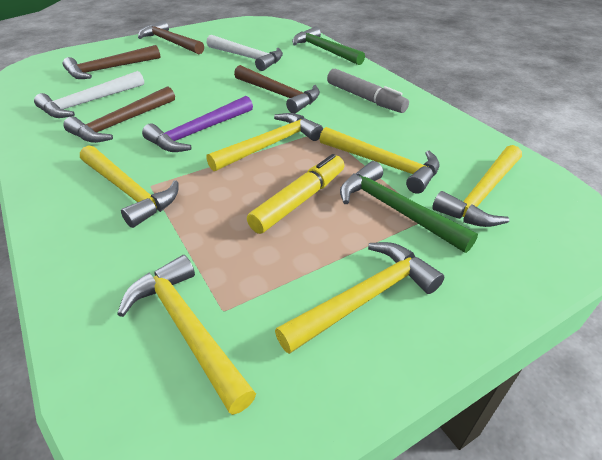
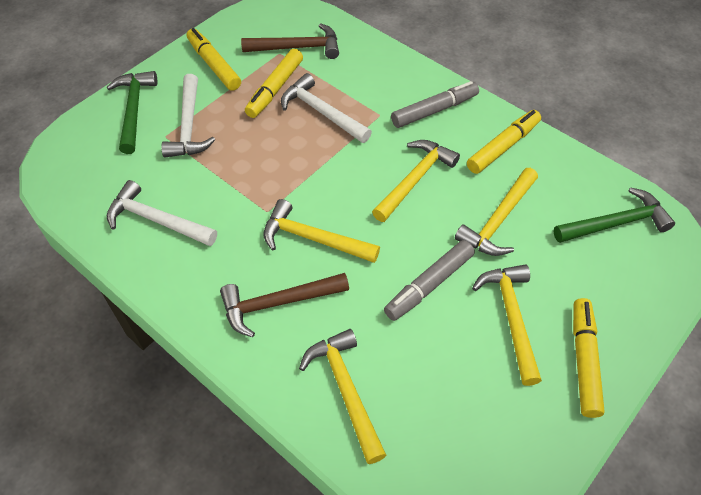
brown hammer: 4 -> 2
grey marker: 1 -> 2
purple hammer: 1 -> 0
white hammer: 2 -> 3
yellow hammer: 6 -> 5
yellow marker: 1 -> 4

